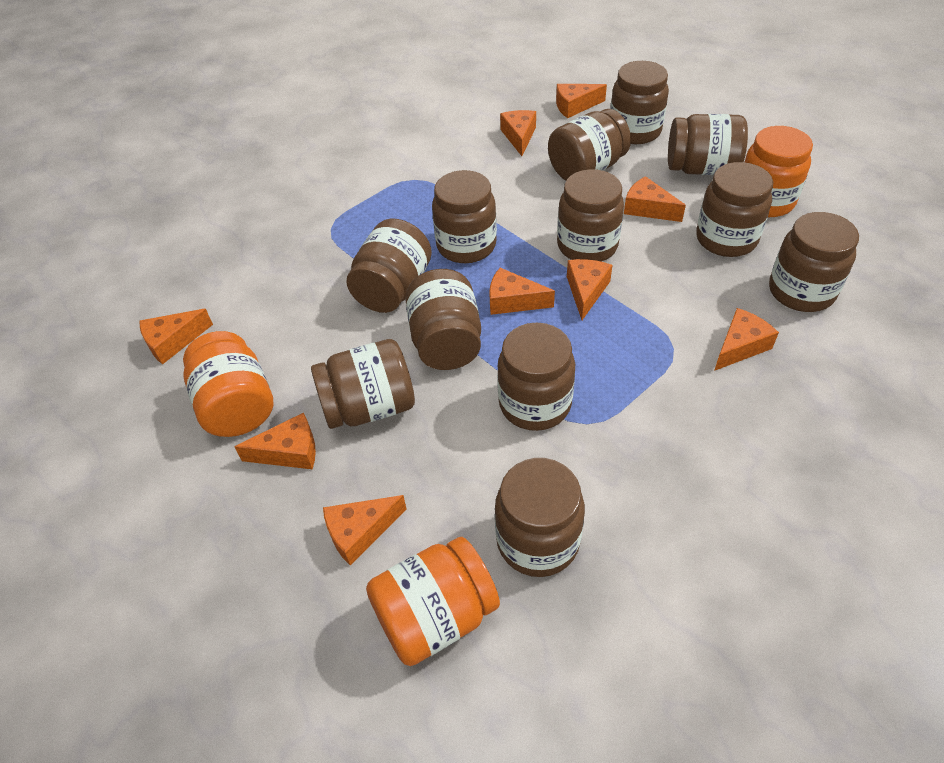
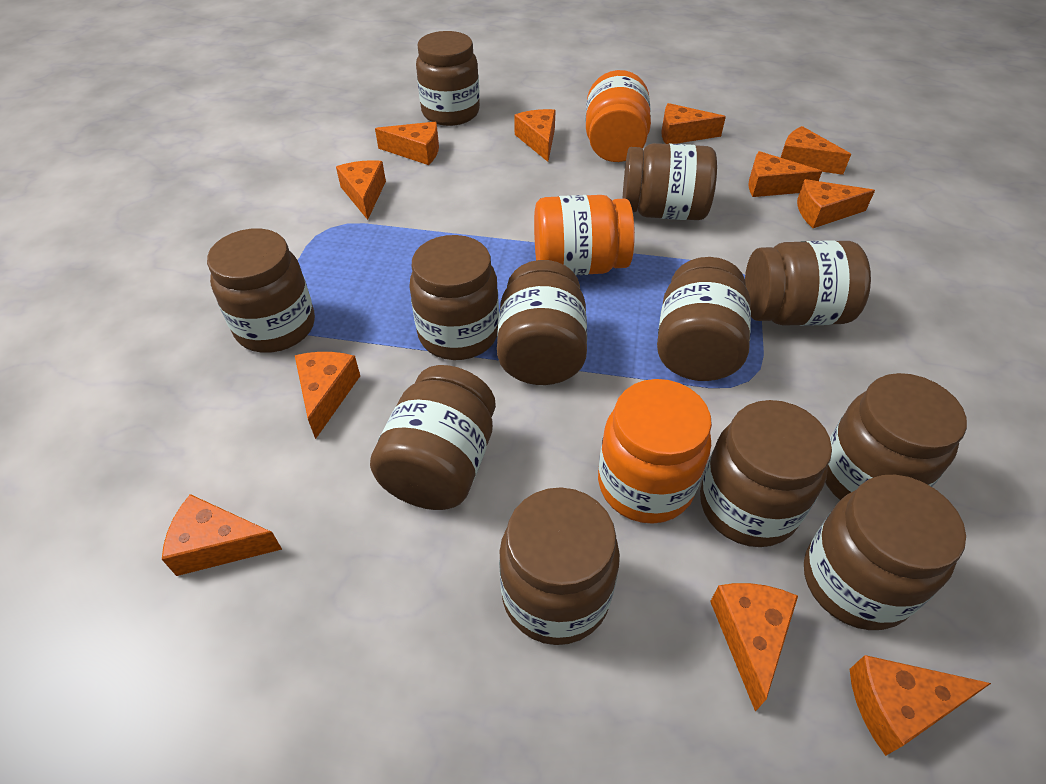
orange cheese: 9 -> 11

